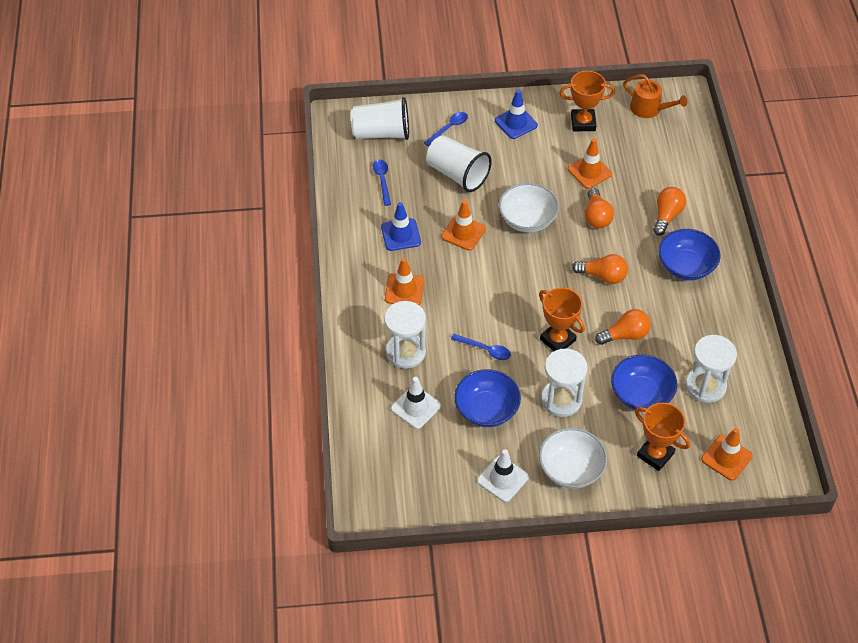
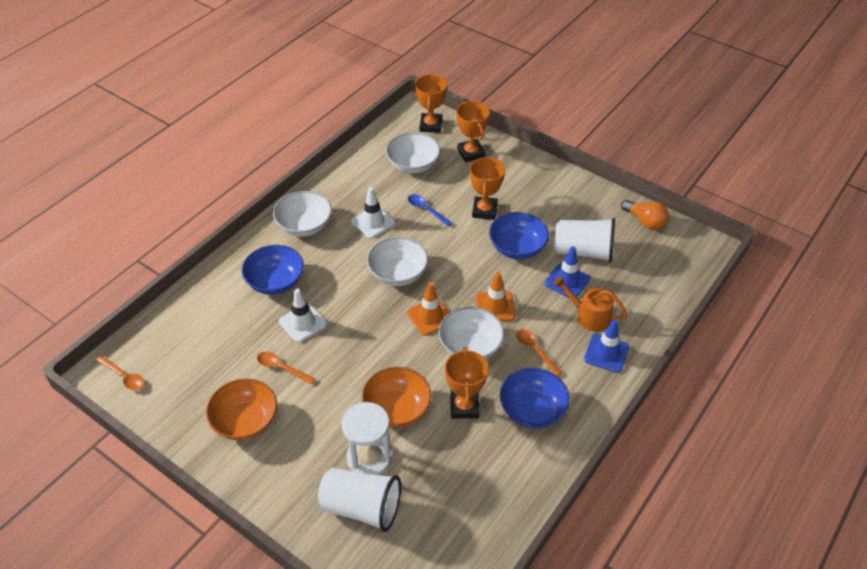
blue spoon: 3 -> 1
orange bowl: 0 -> 2
orange light bulb: 4 -> 1
orange spoon: 0 -> 3
orange traffic cone: 4 -> 2
orange trophy: 3 -> 4
white bowl: 2 -> 4
white hourglass: 3 -> 1

